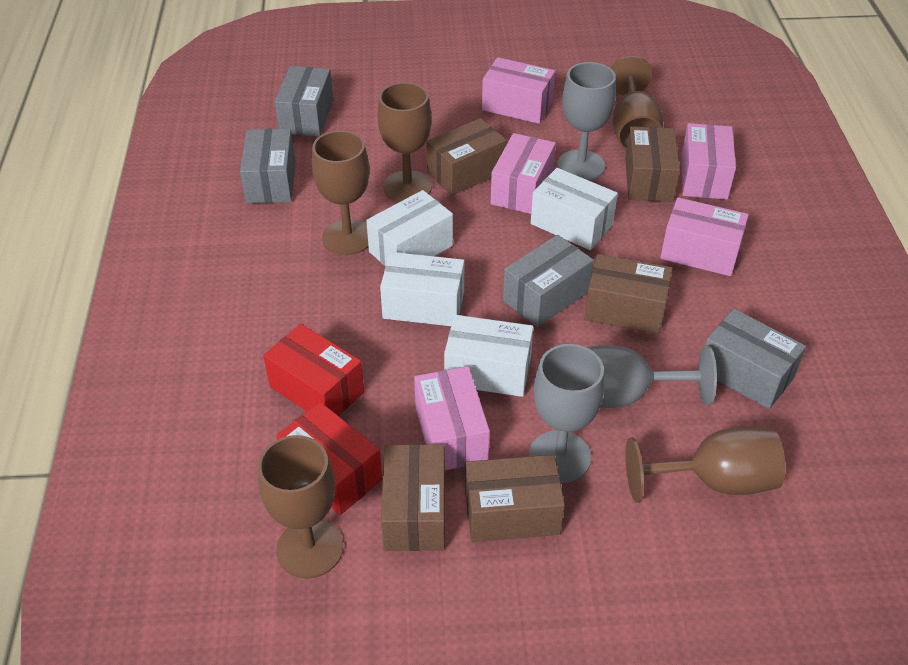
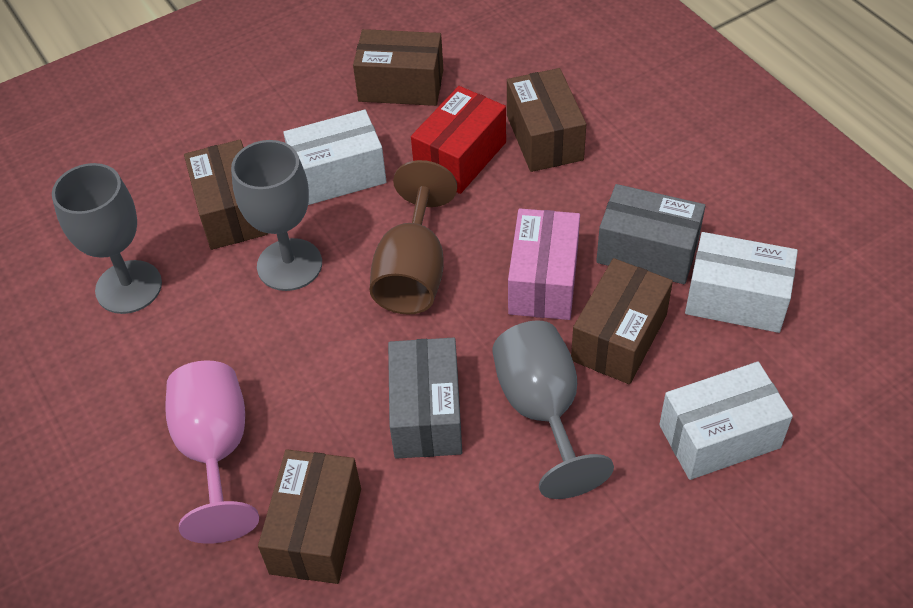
brown goblet: 5 -> 1
grey box: 4 -> 2
pink box: 5 -> 1
pink goblet: 0 -> 1
red box: 2 -> 1
white box: 4 -> 3

